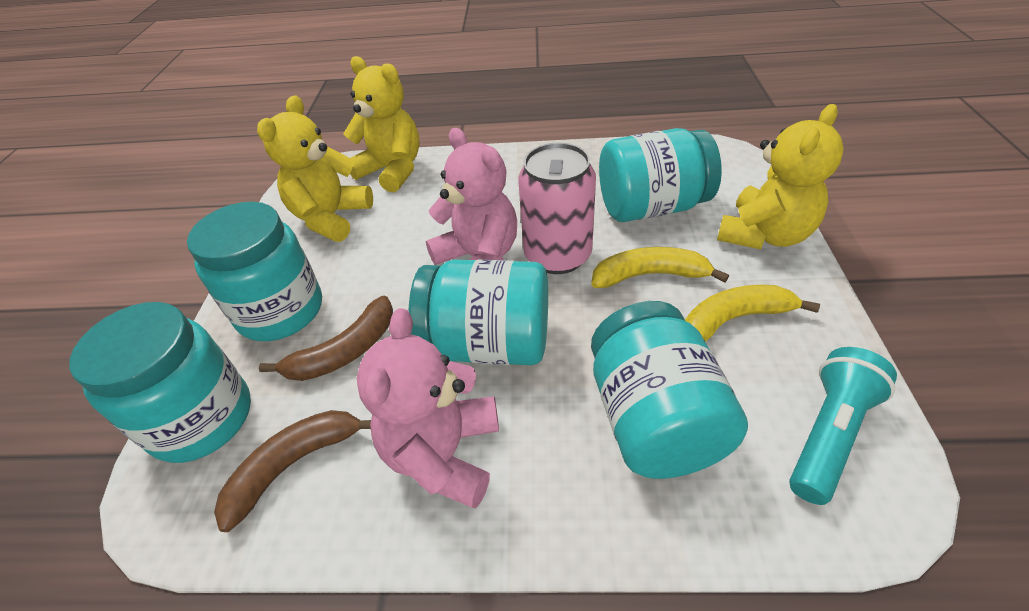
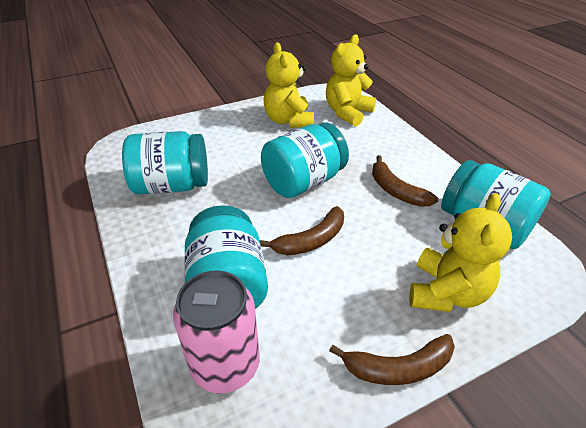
brown banana: 2 -> 3
pink teddy bear: 2 -> 0
turquoise flashlight: 1 -> 0
turquoise jar: 5 -> 4
yellow banana: 2 -> 0

